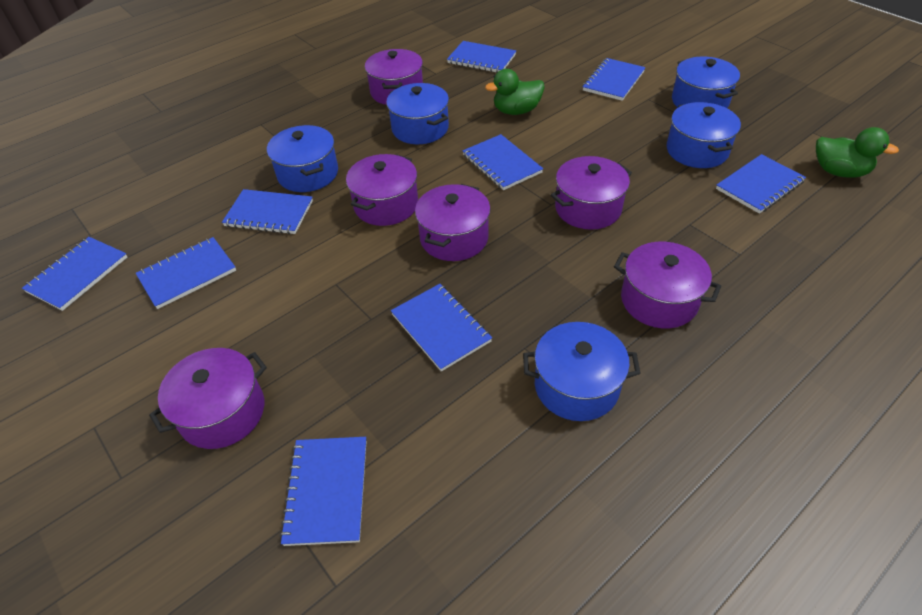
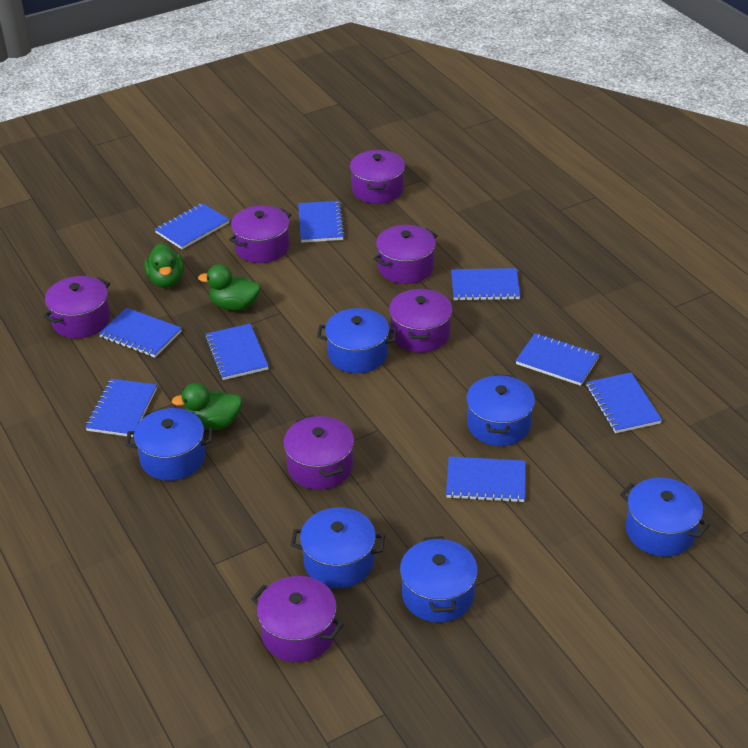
blue pot: 5 -> 6
green duck: 2 -> 3
purple pot: 6 -> 7

